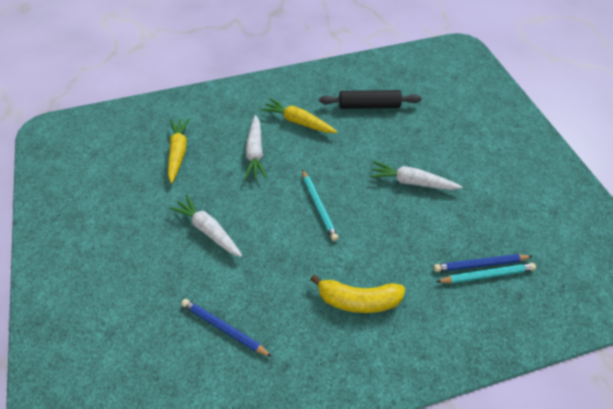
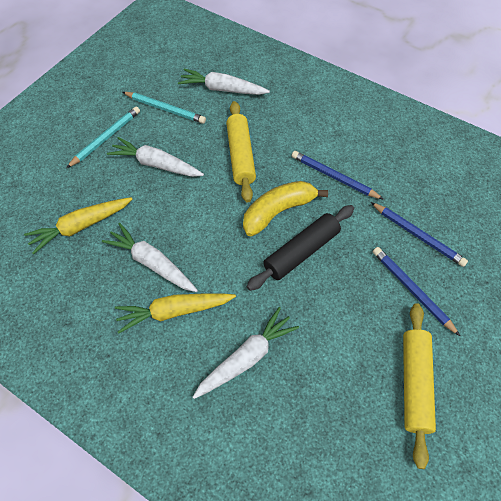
blue pencil: 2 -> 3
white carrot: 3 -> 4
yellow rolling pin: 0 -> 2

